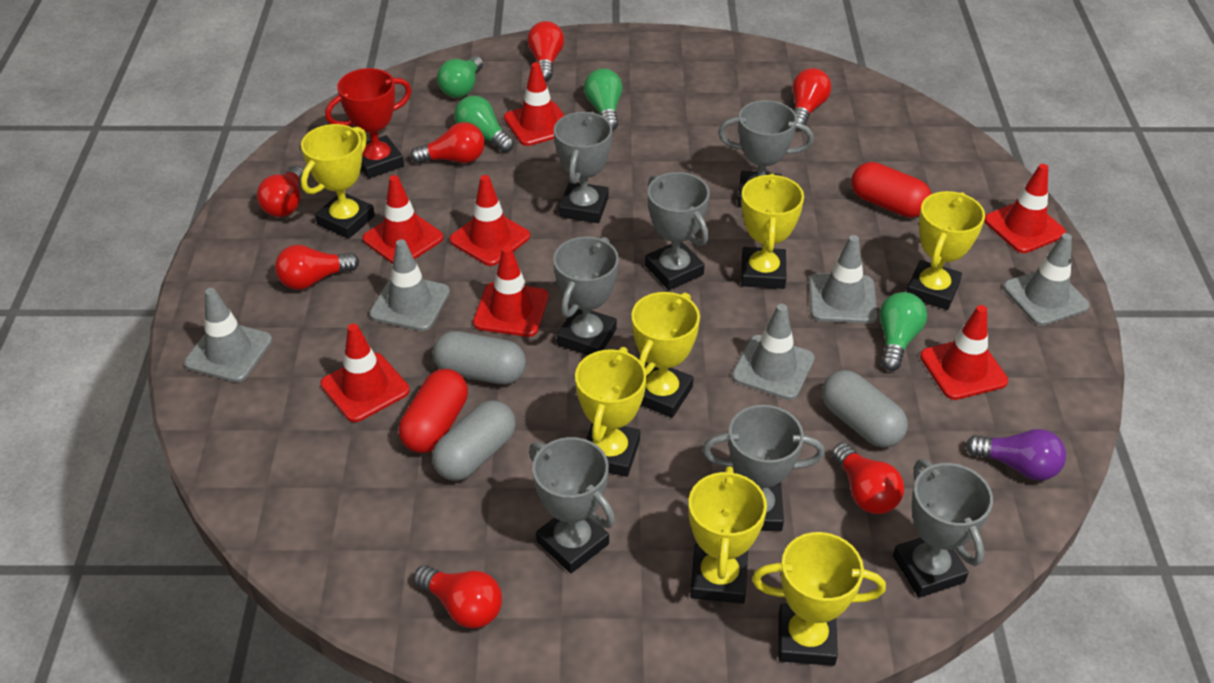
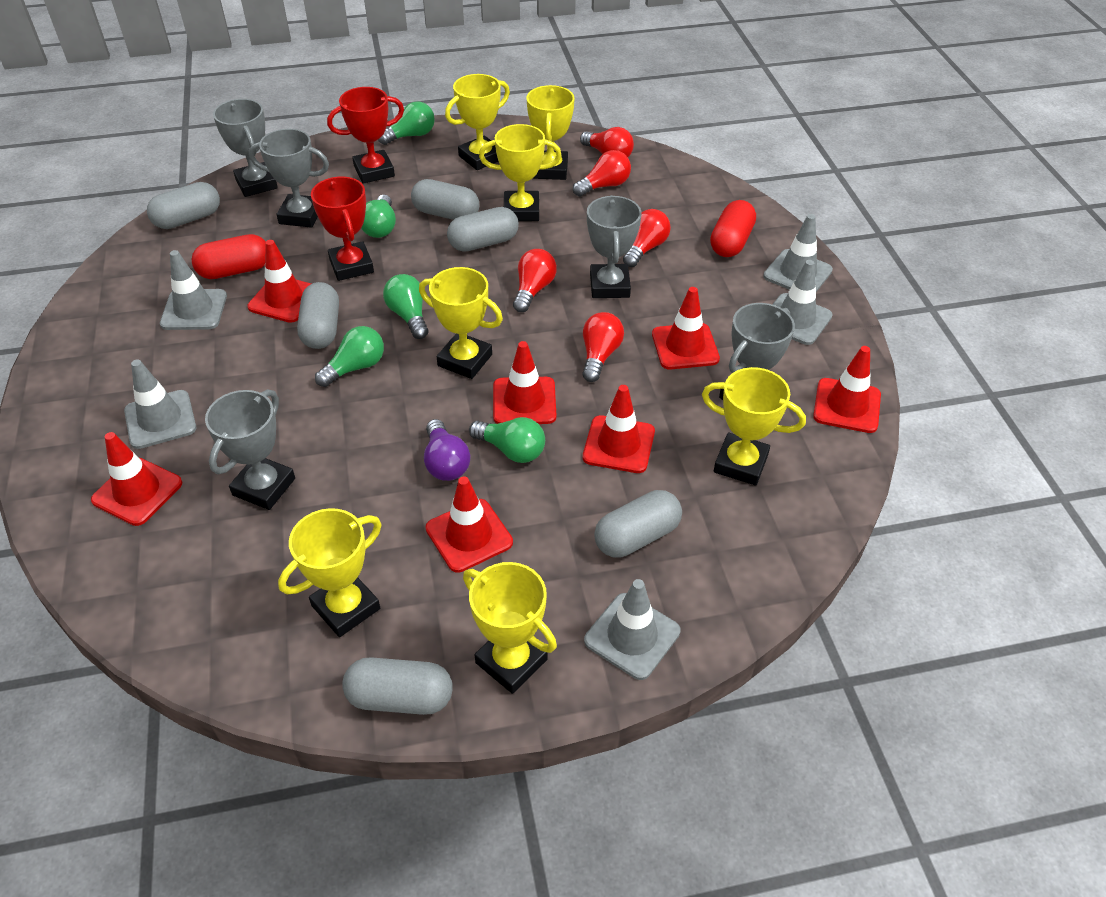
green light bulb: 4 -> 5
grey capsule: 3 -> 6
grey trophy: 7 -> 5
red light bulb: 7 -> 5
red trophy: 1 -> 2

